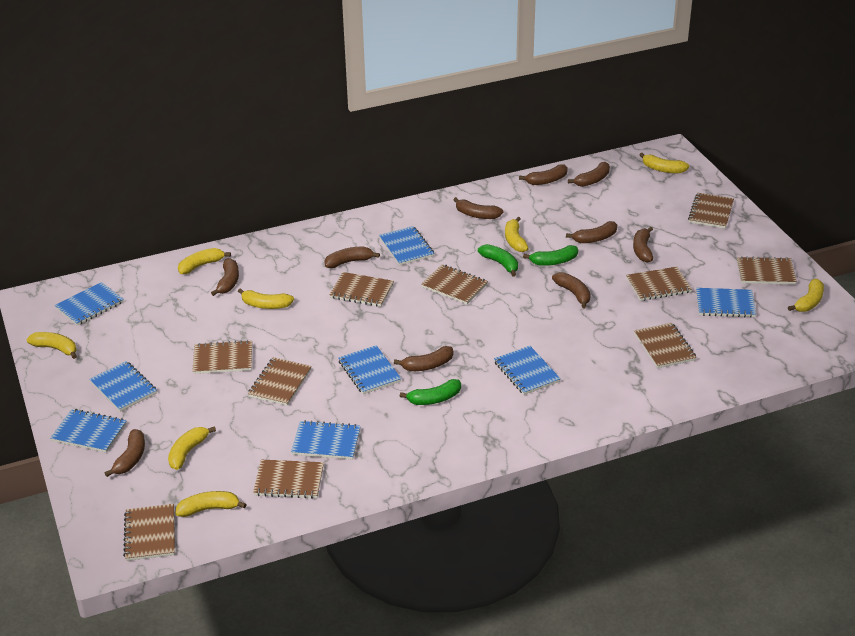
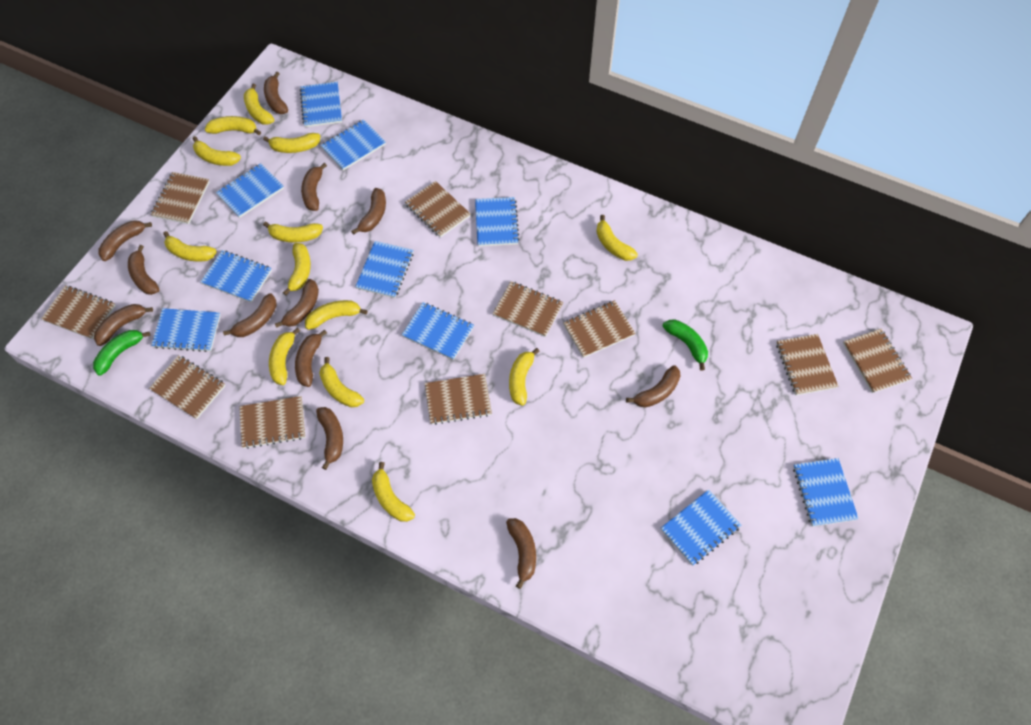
blue notebook: 8 -> 10
brown banana: 10 -> 12
green banana: 3 -> 2
yellow banana: 8 -> 13

